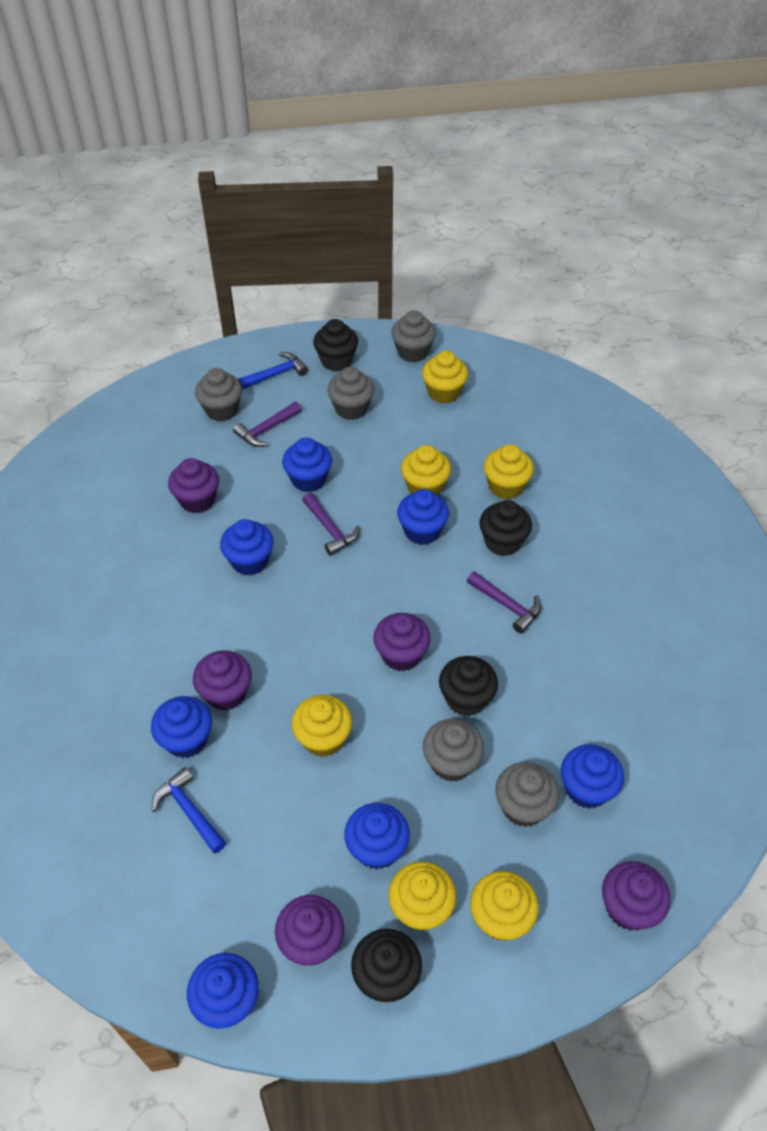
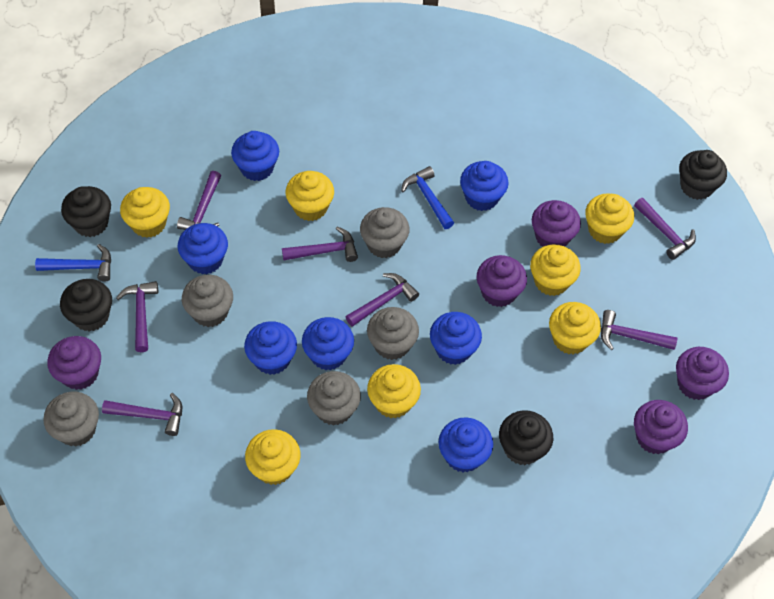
purple hammer: 3 -> 7
yellow cupcake: 6 -> 7

